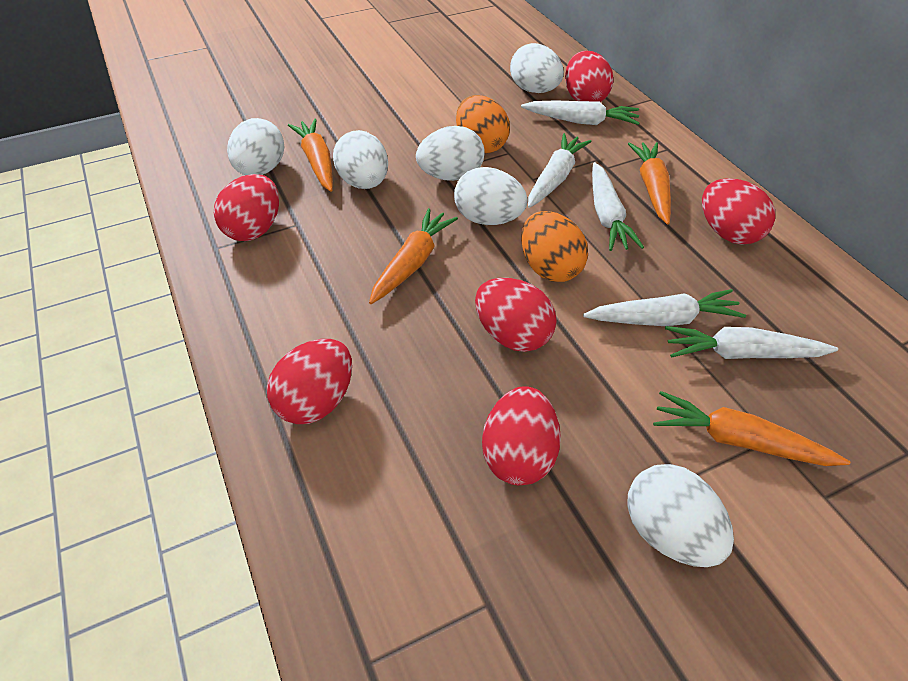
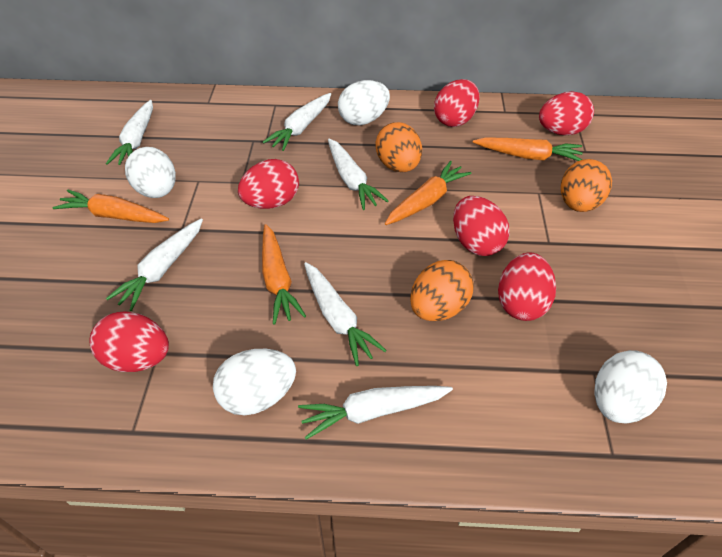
orange egg: 2 -> 3
white carrot: 5 -> 6
white egg: 6 -> 4

